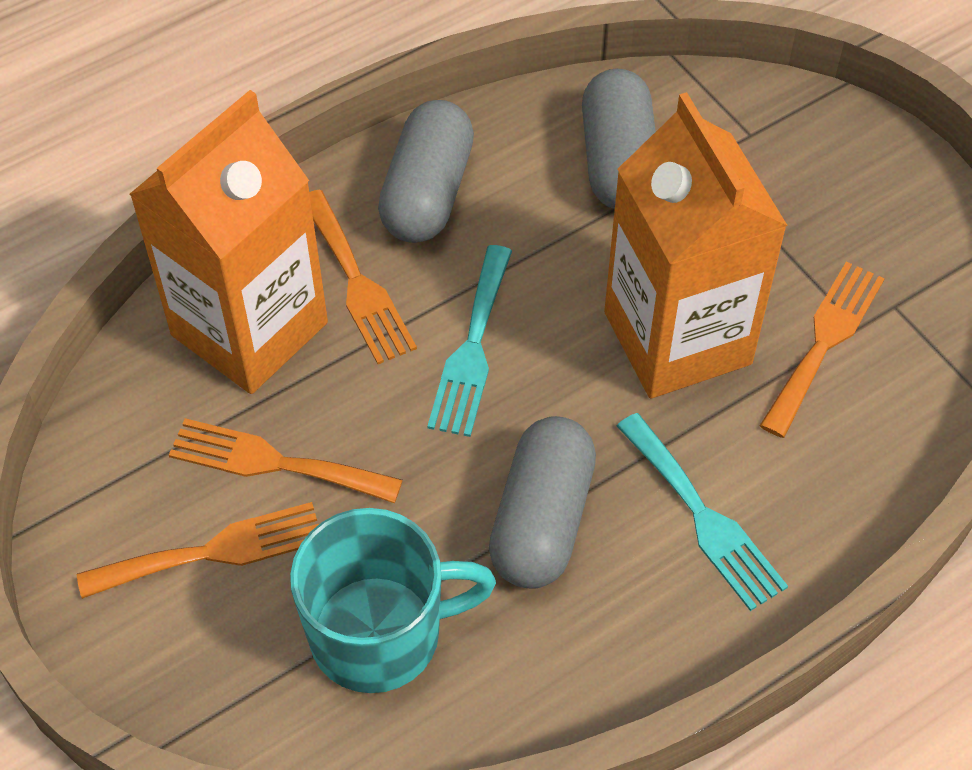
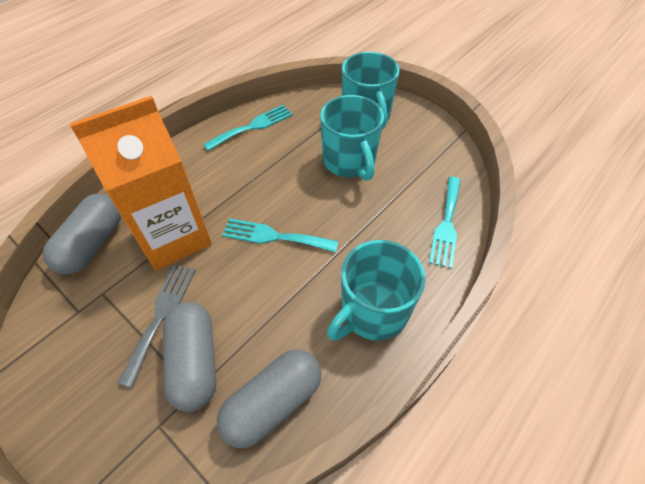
grey fork: 0 -> 1
orange carton: 2 -> 1
orange fork: 4 -> 0
turquoise fork: 2 -> 3
turquoise mug: 1 -> 3

